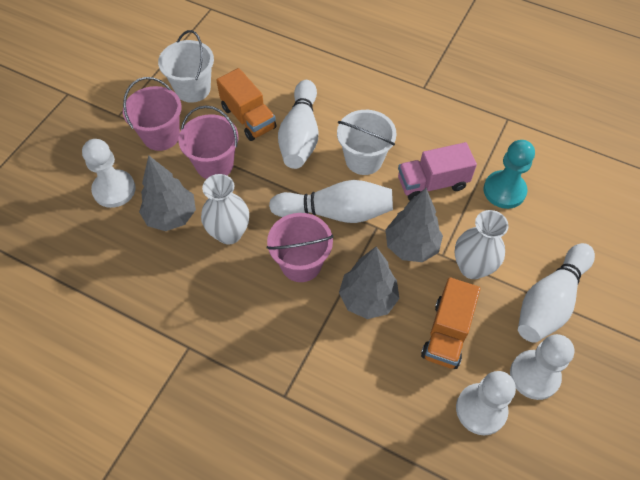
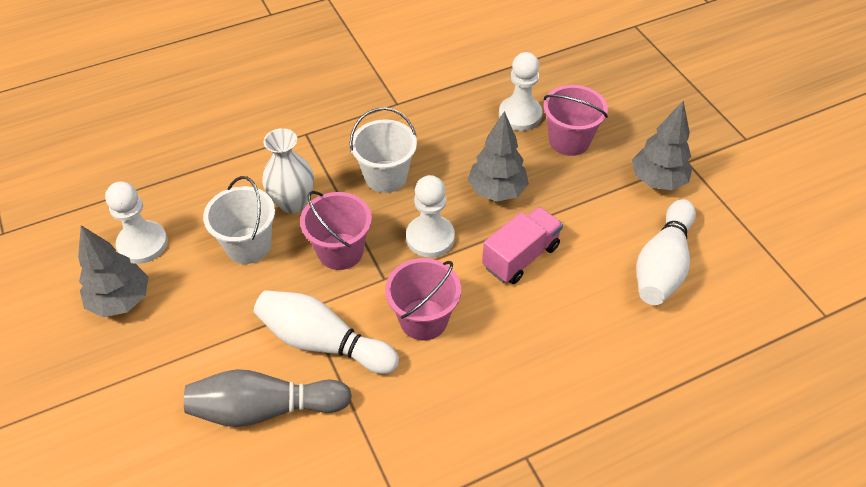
grey bowling pin: 0 -> 1
orange truck: 2 -> 0
turquoise pawn: 1 -> 0
white bowling pin: 3 -> 2
white vase: 2 -> 1

